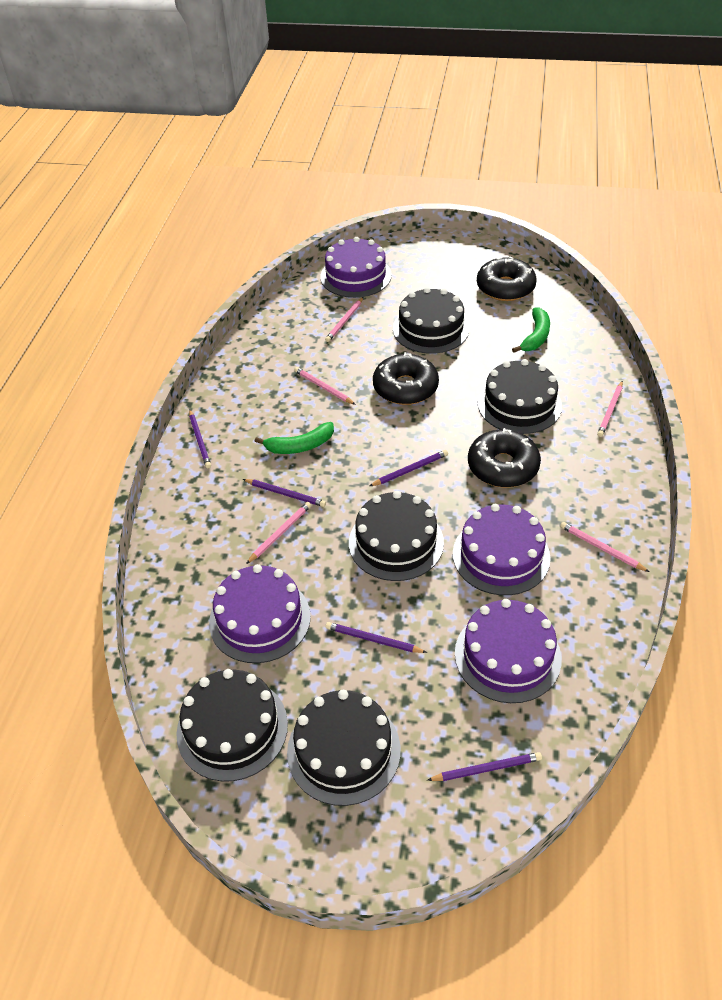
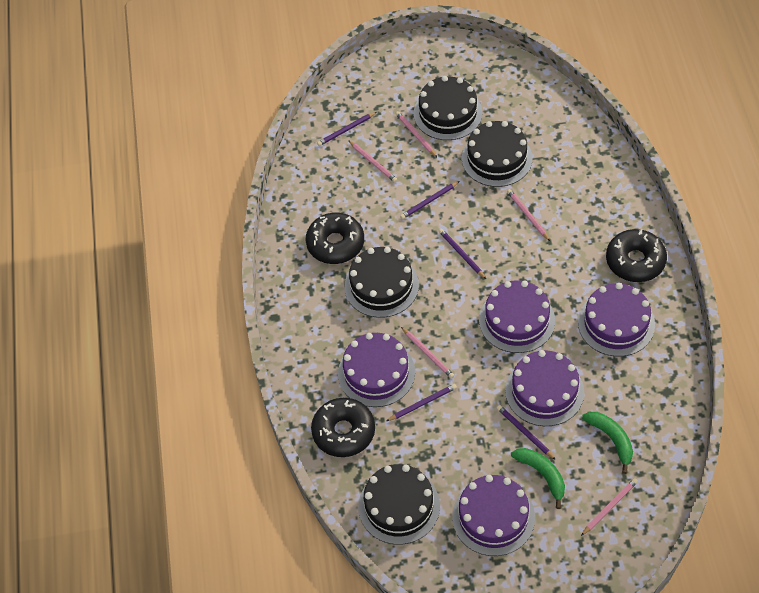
black cake: 5 -> 4
purple cake: 4 -> 5

